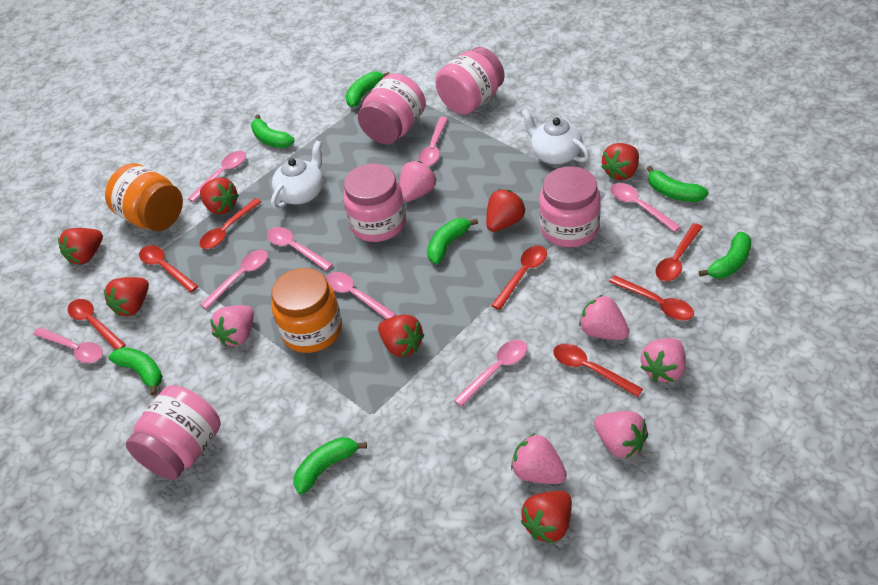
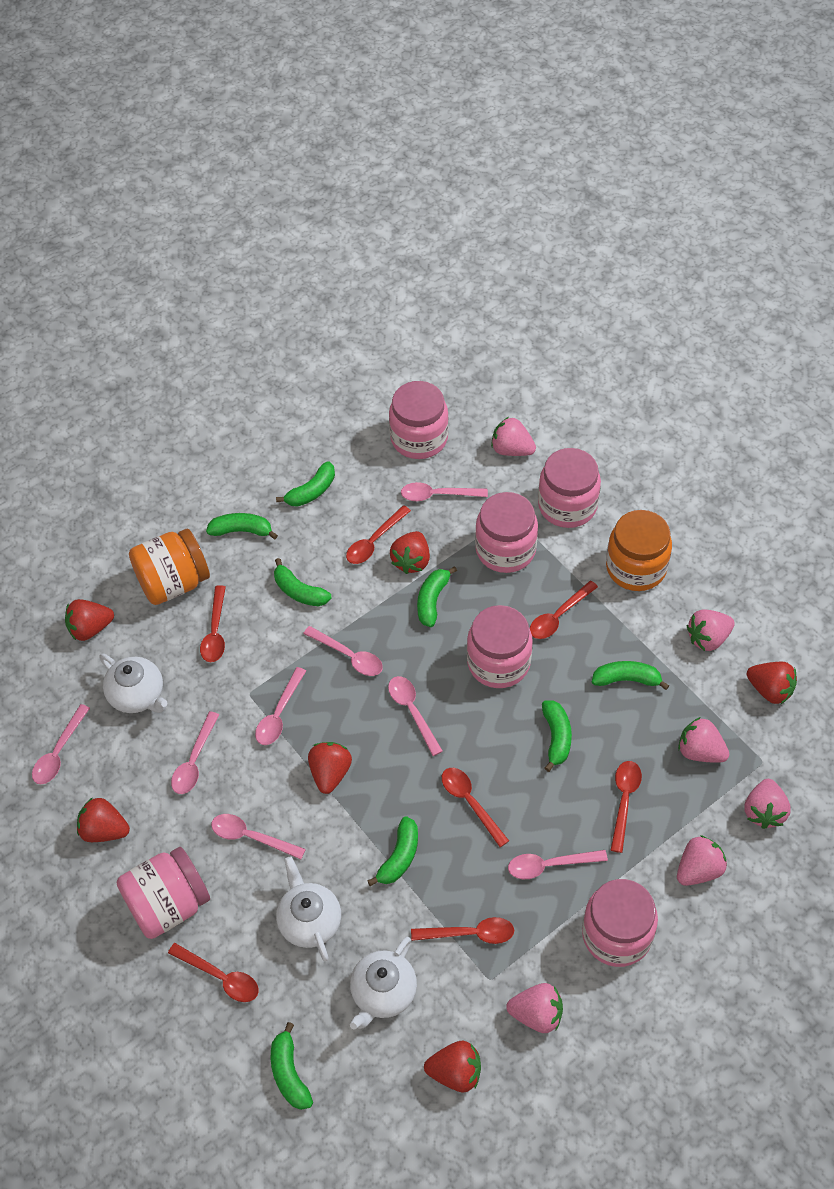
green banana: 7 -> 8
pink jar: 5 -> 6
red strawberry: 7 -> 6
white teapot: 2 -> 3

